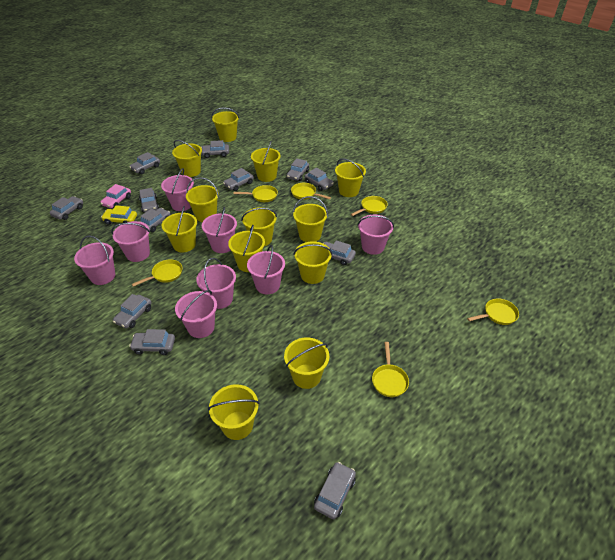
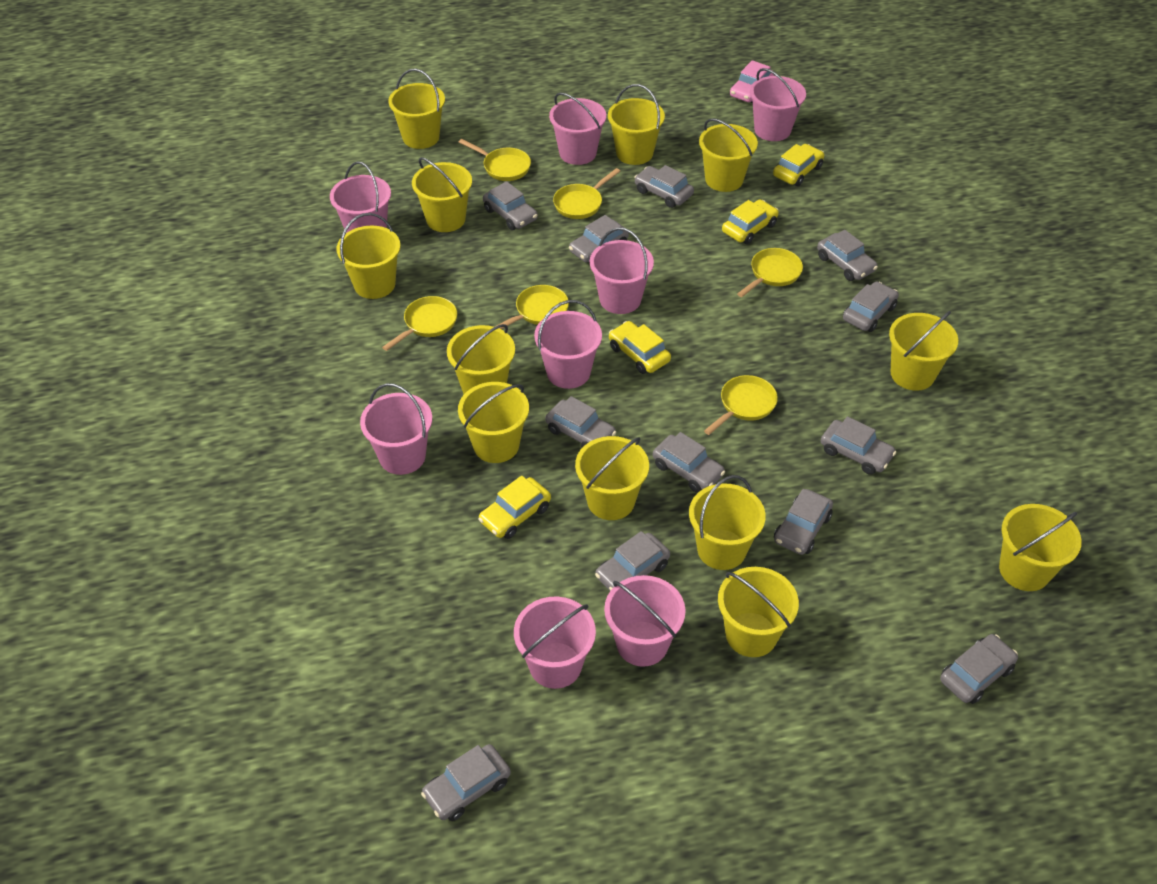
yellow car: 1 -> 4

